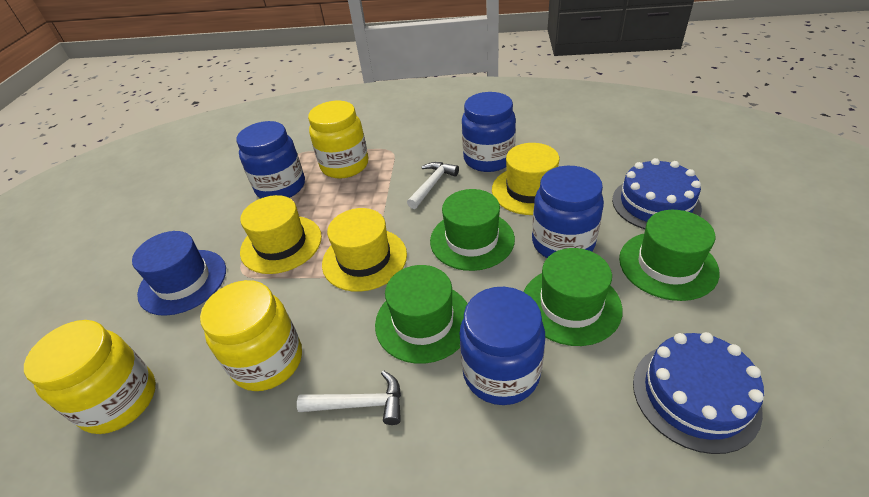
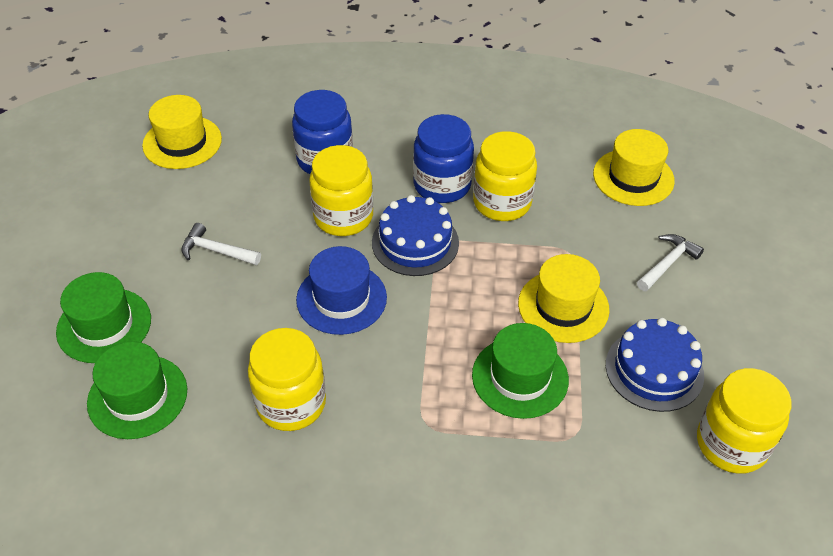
blue jar: 4 -> 2
green hat: 4 -> 3
yellow jar: 3 -> 4

